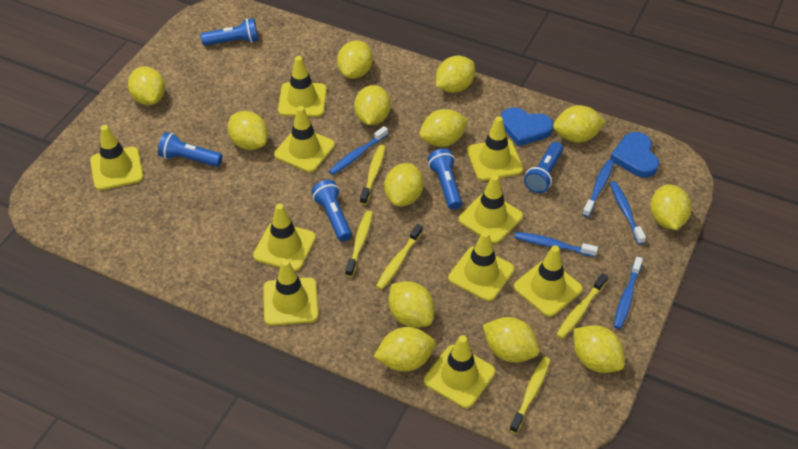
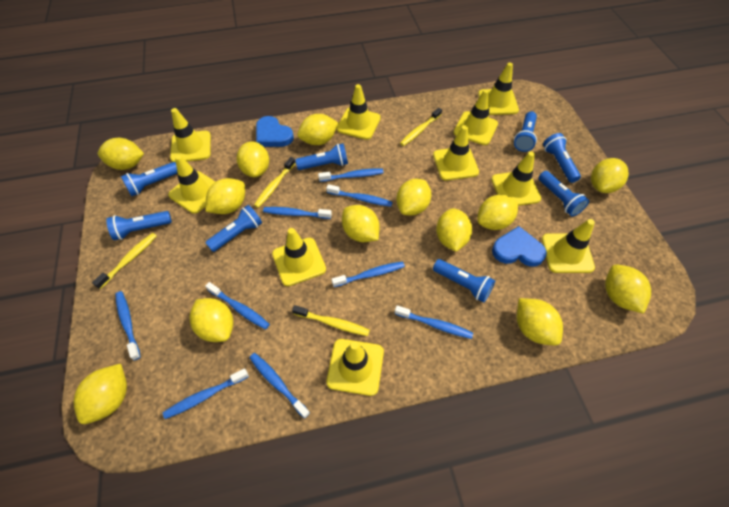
blue flashlight: 5 -> 8
blue toothbrush: 5 -> 9
yellow toothbrush: 5 -> 4

